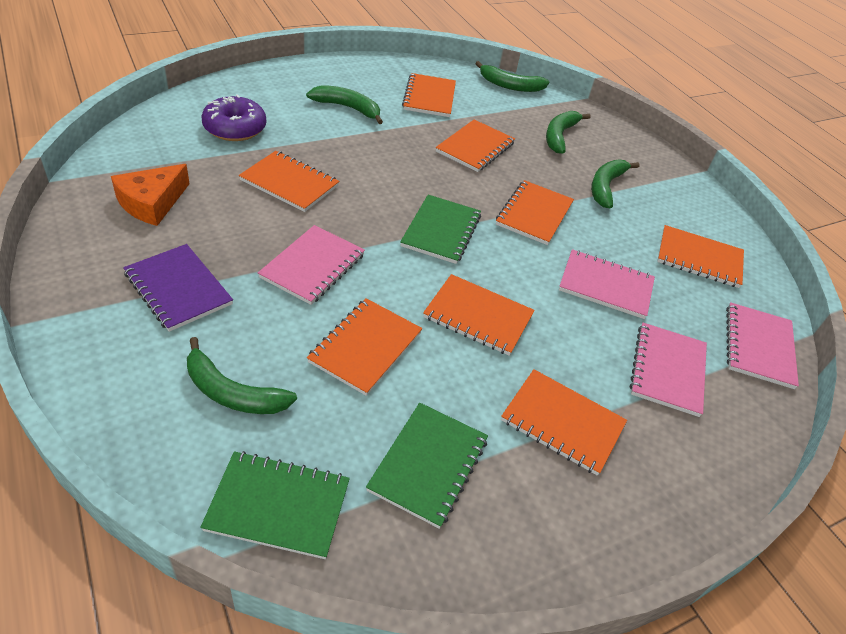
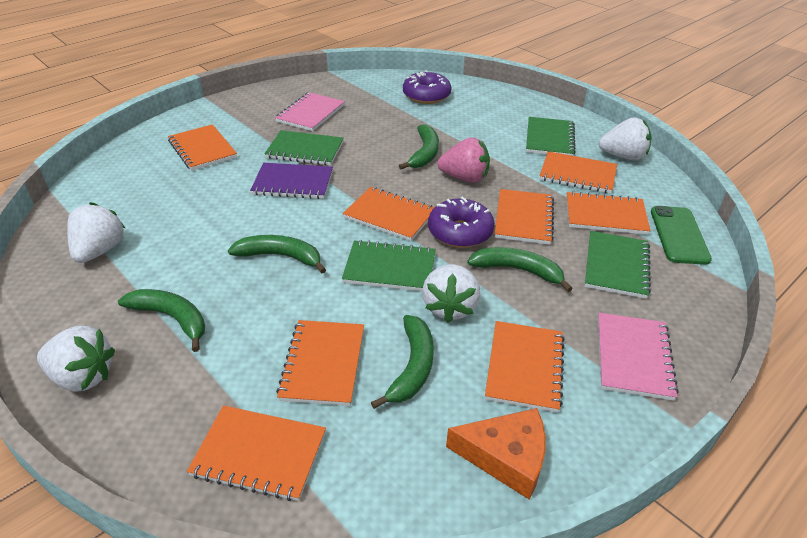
green notebook: 3 -> 4
green phone: 0 -> 1
pink notebook: 4 -> 2
pink strawberry: 0 -> 1
purple donut: 1 -> 2
white strawberry: 0 -> 4

